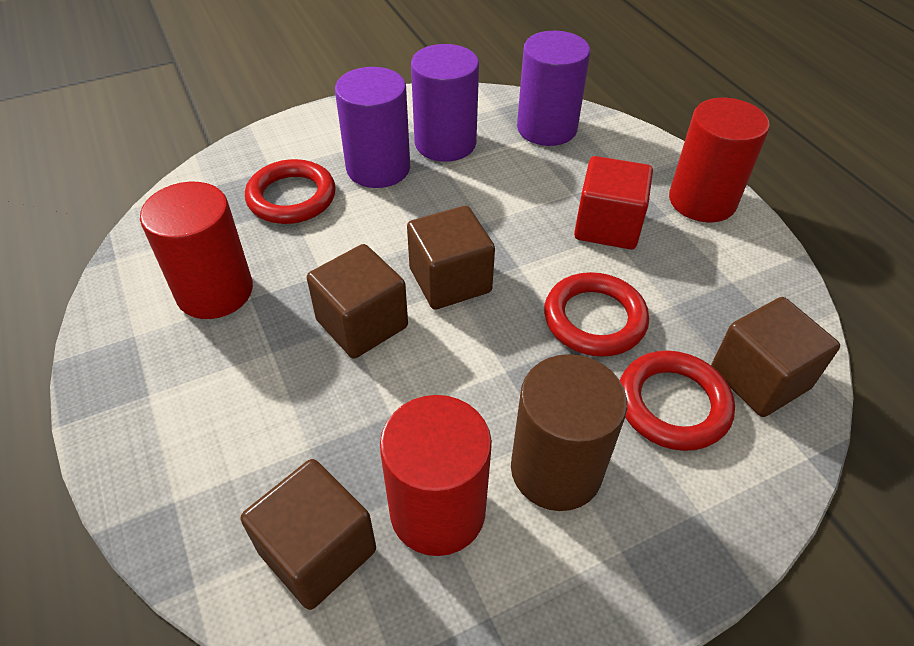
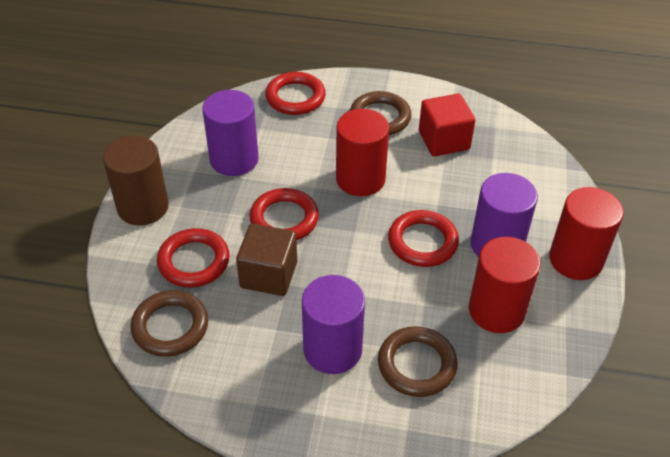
brown cube: 4 -> 1
brown ring: 0 -> 3
red ring: 3 -> 4

